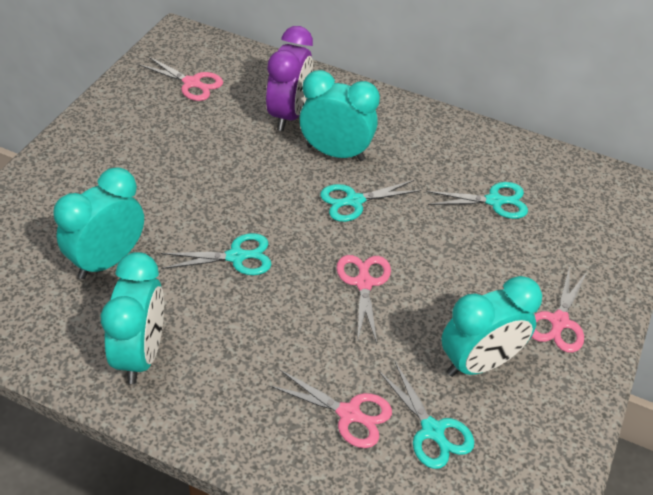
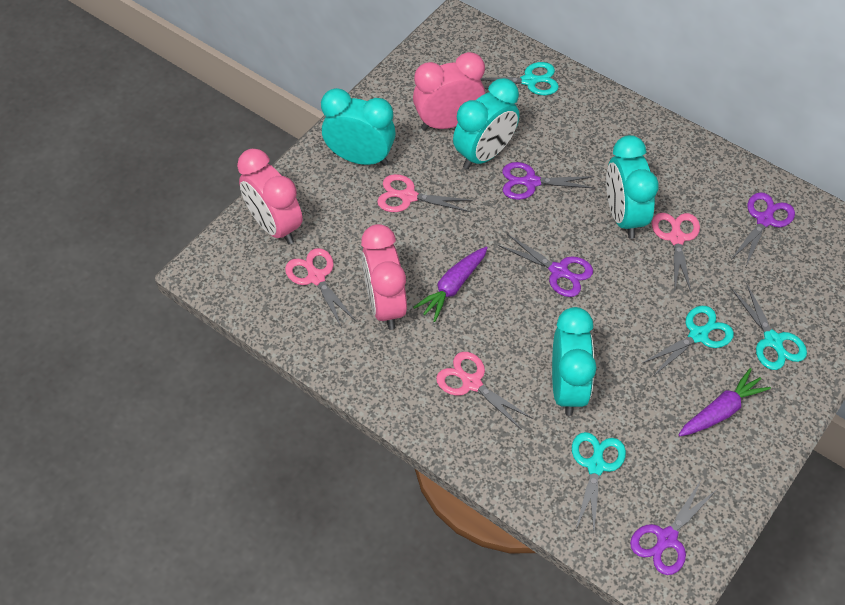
pink clock: 0 -> 3
purple carrot: 0 -> 2
purple clock: 1 -> 0
purple scissors: 0 -> 4

